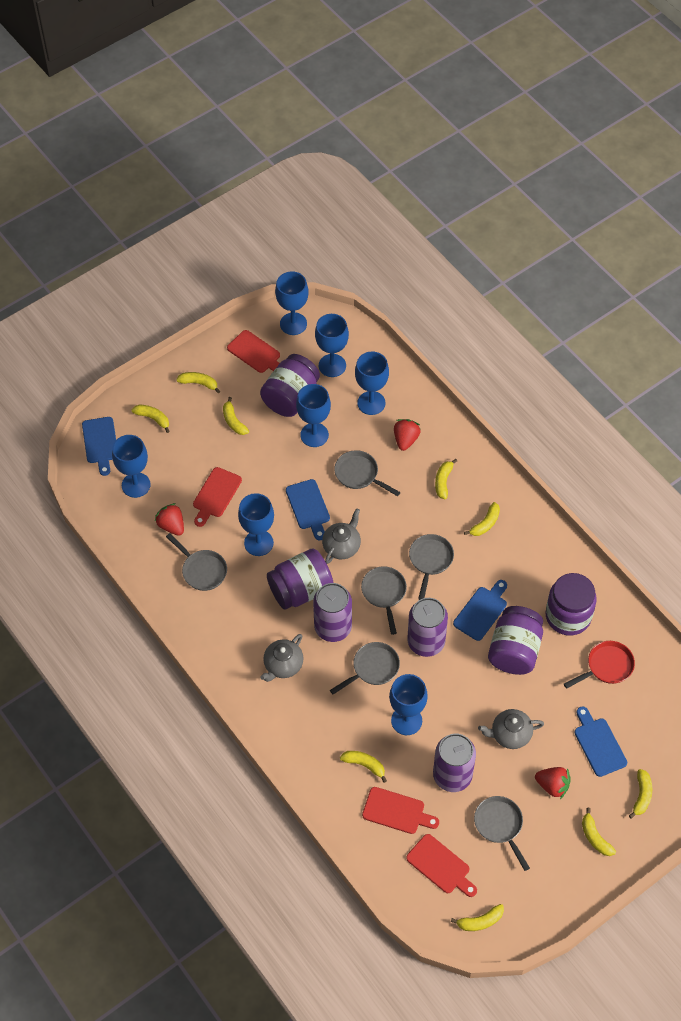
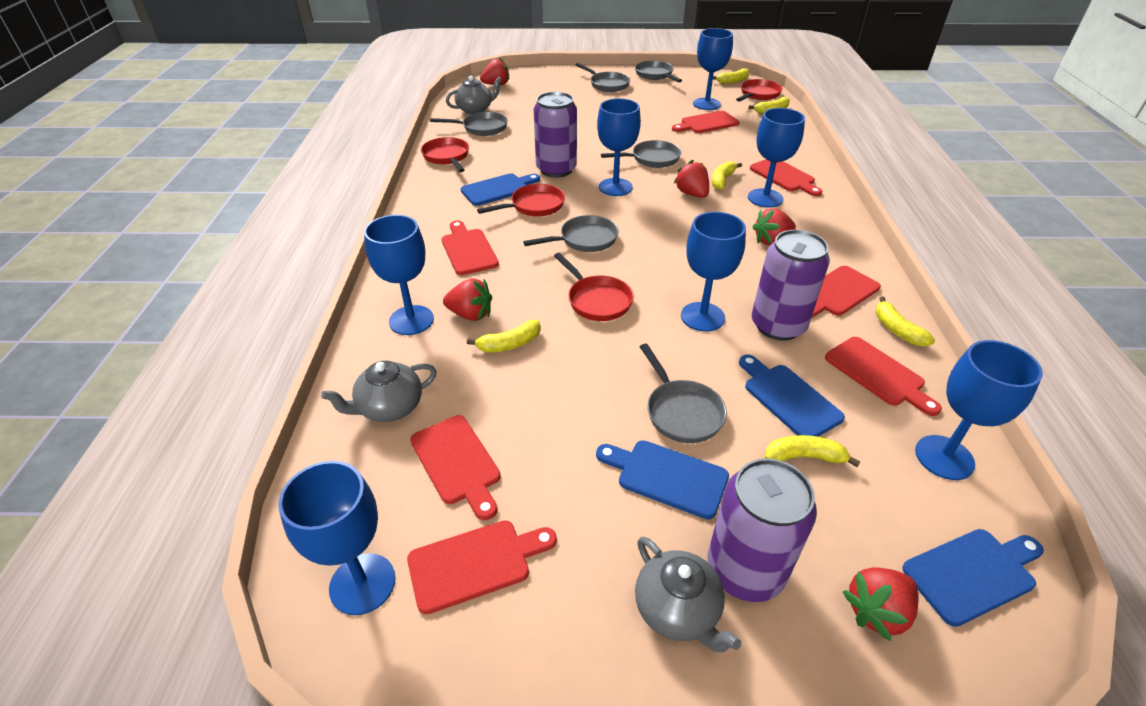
purple jar: 4 -> 0
red cutting board: 4 -> 7
red pan: 1 -> 4
red strawberry: 3 -> 5
yellow banana: 9 -> 6

